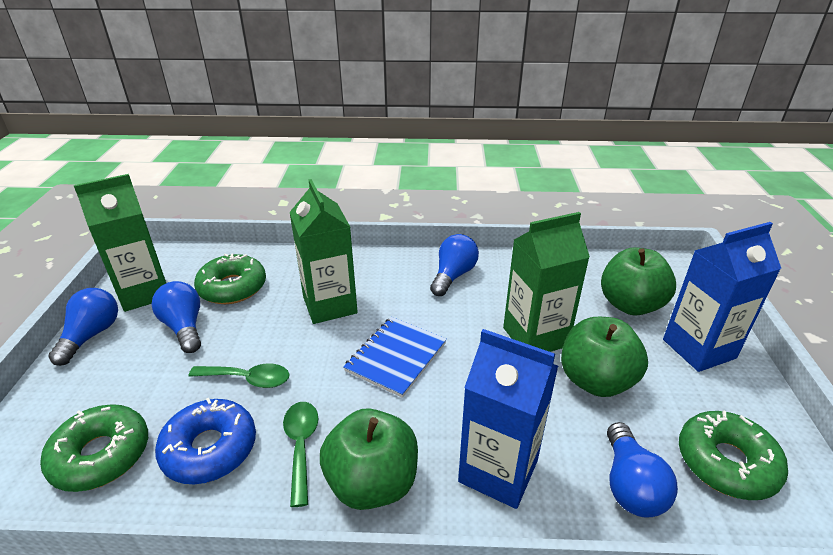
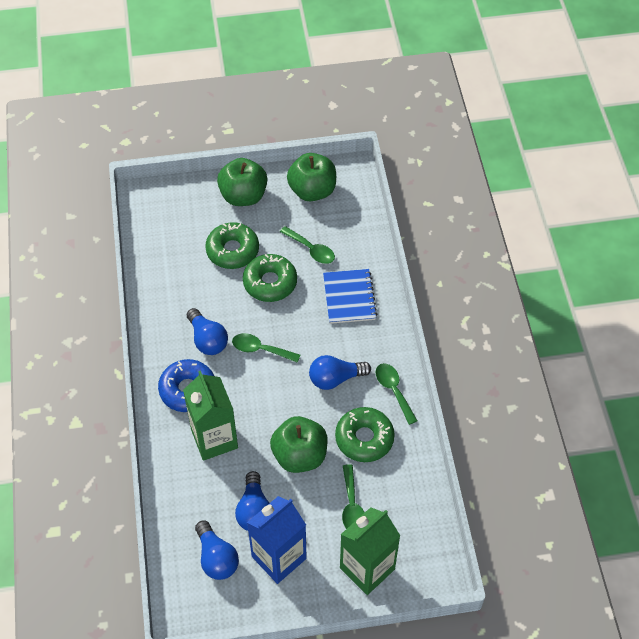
blue carton: 2 -> 1
green carton: 3 -> 2
green spoon: 2 -> 4

